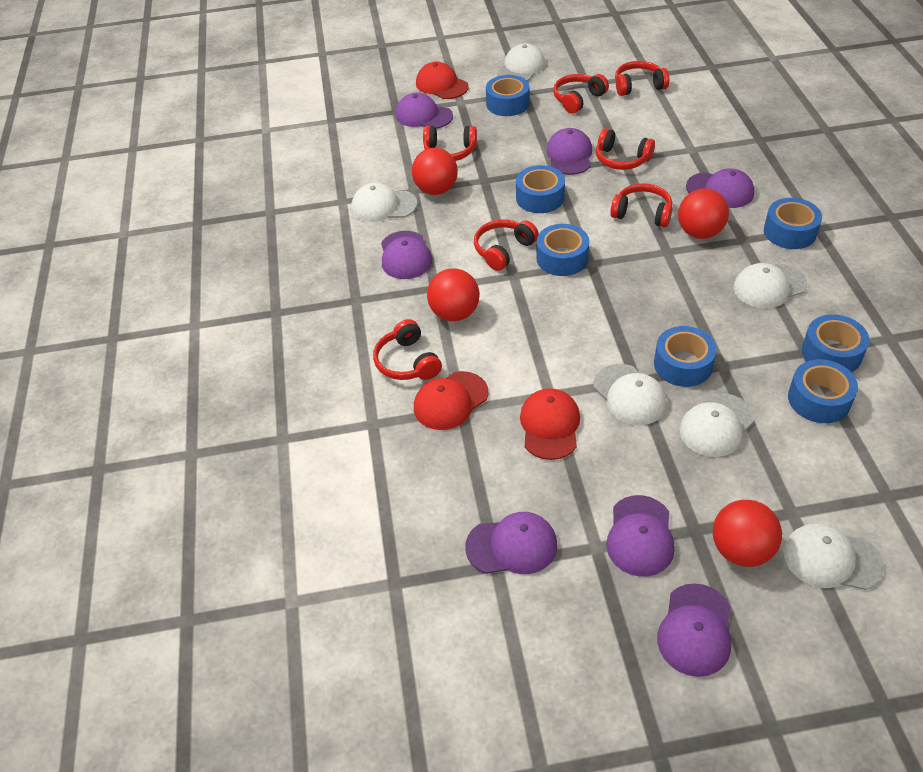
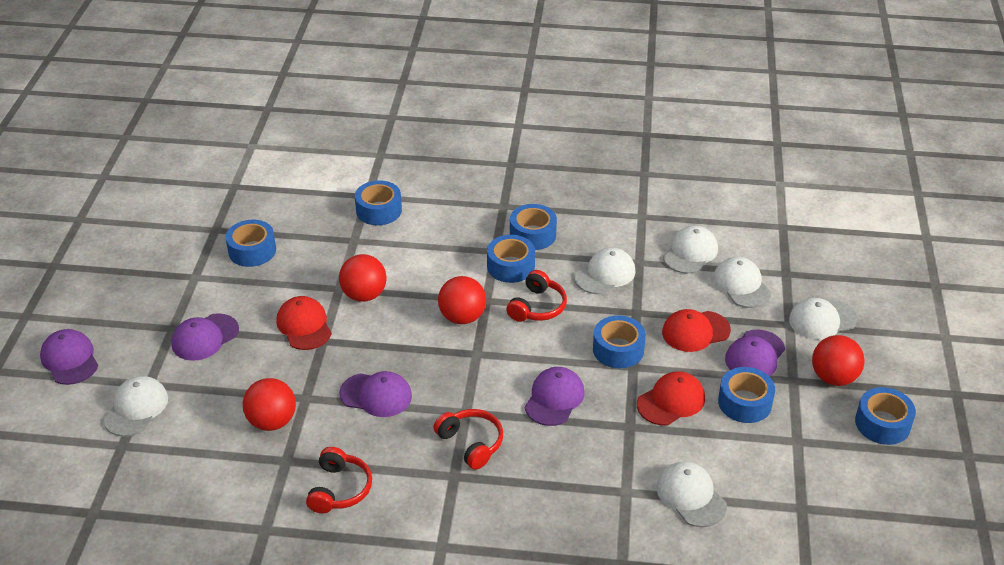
purple cap: 7 -> 5
red headphones: 7 -> 3

